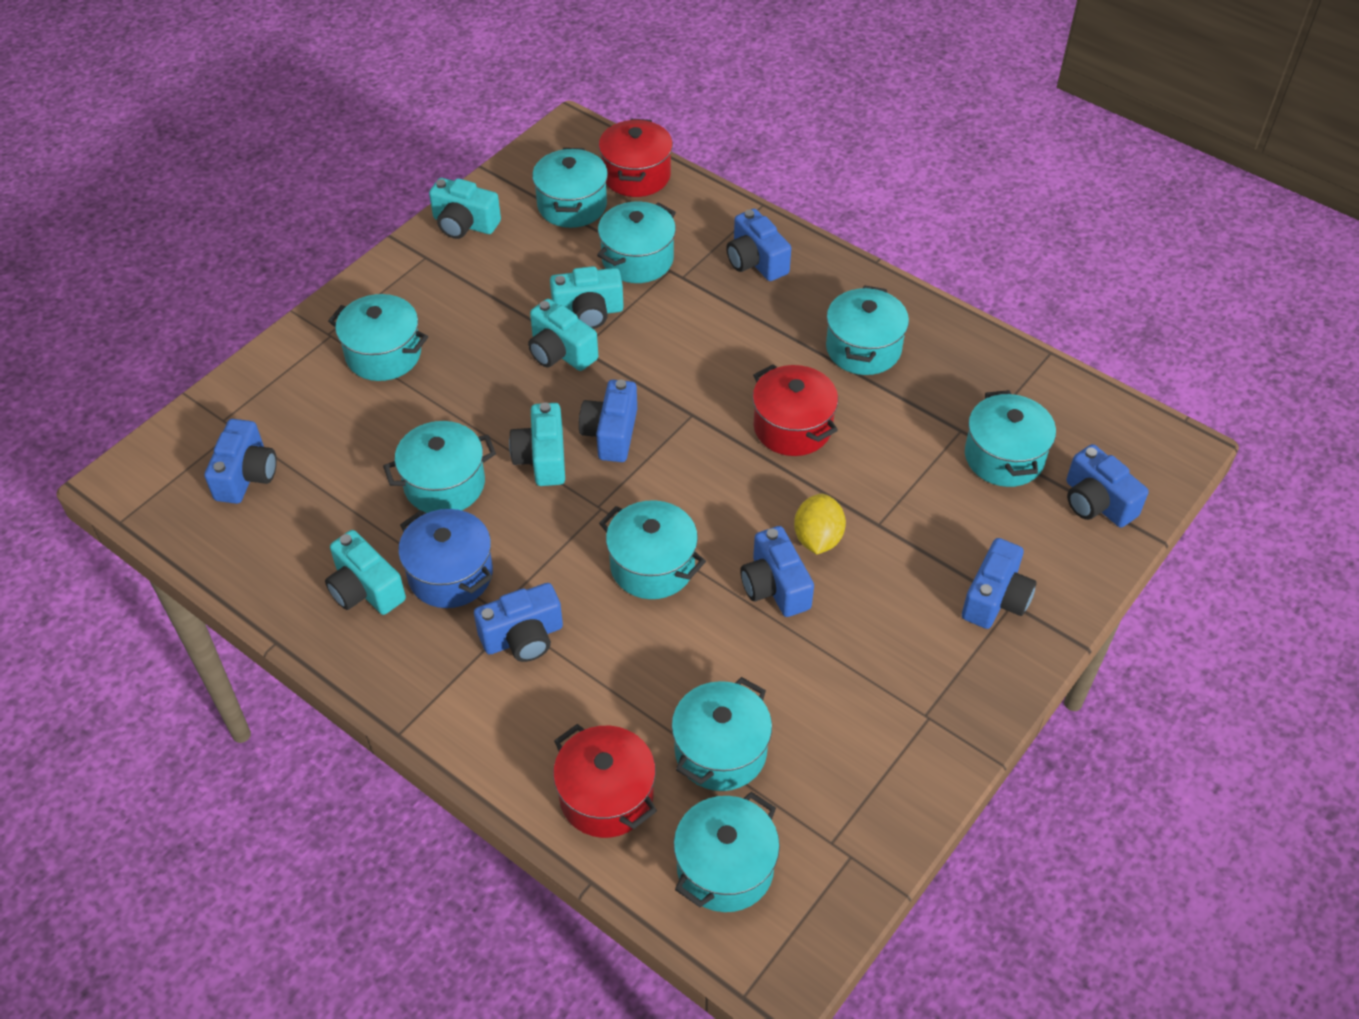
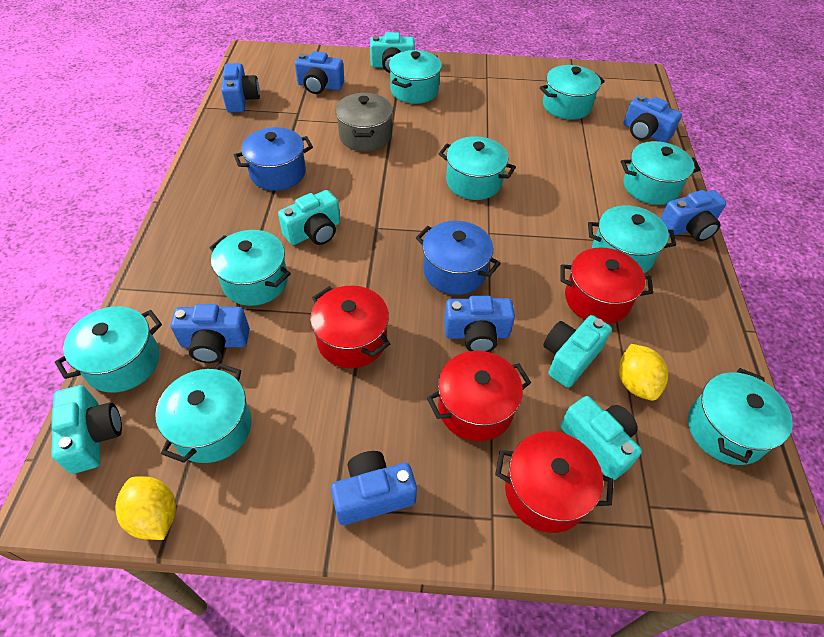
blue pot: 1 -> 2
grey pot: 0 -> 1
red pot: 3 -> 4
yellow lemon: 1 -> 2

